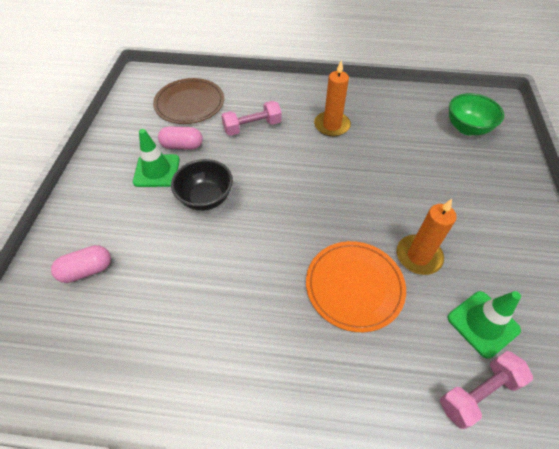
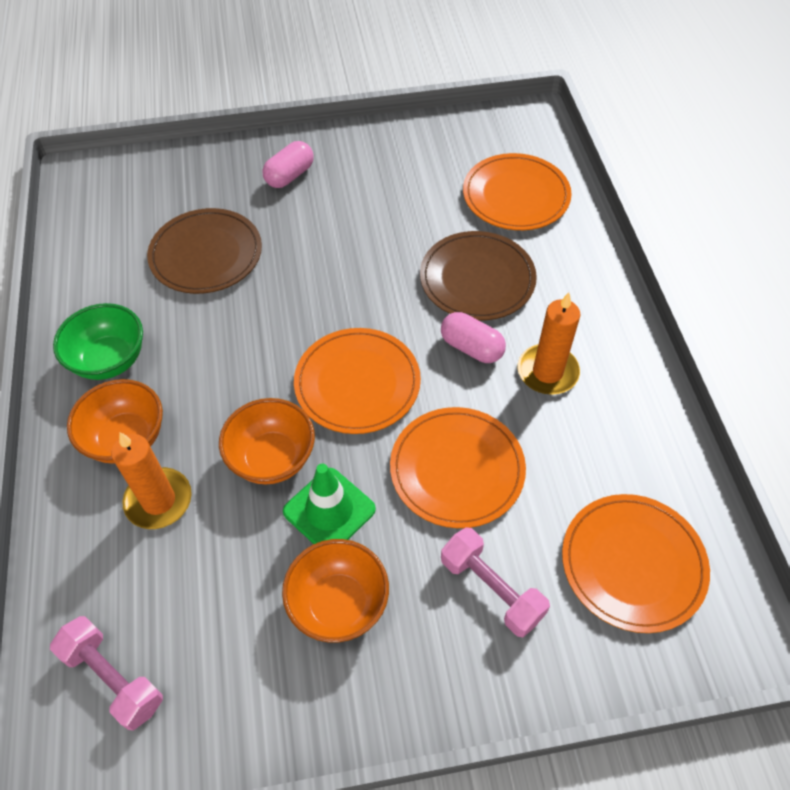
black bowl: 1 -> 0
brown plate: 1 -> 2
green traffic cone: 2 -> 1
orange bowl: 0 -> 3
orange plate: 1 -> 4

